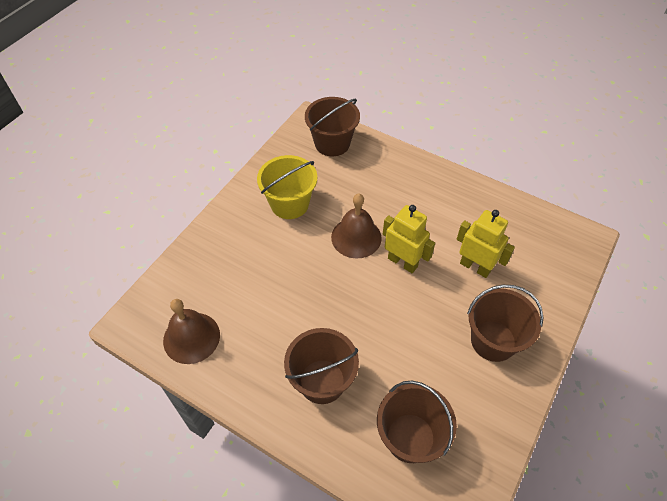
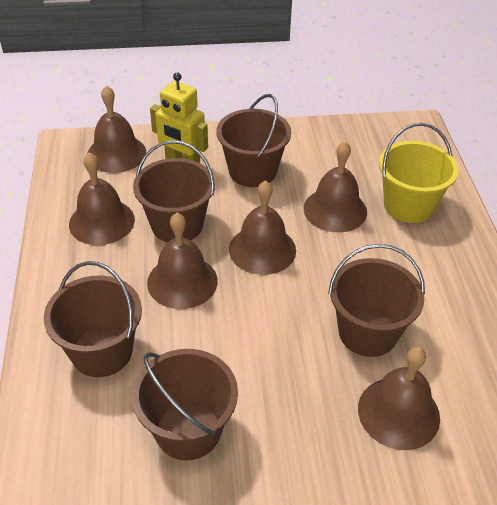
brown bell: 2 -> 6
brown bucket: 4 -> 5
yellow robot: 2 -> 1

